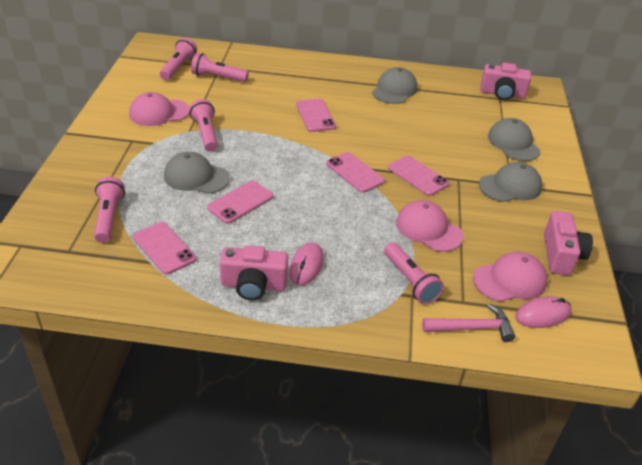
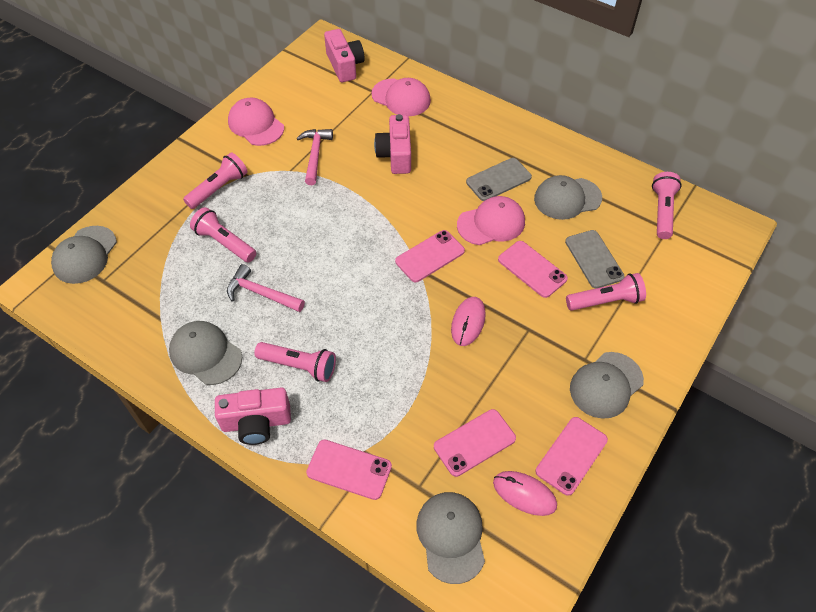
grey cap: 4 -> 5
grey phone: 0 -> 2
pink hammer: 1 -> 2

